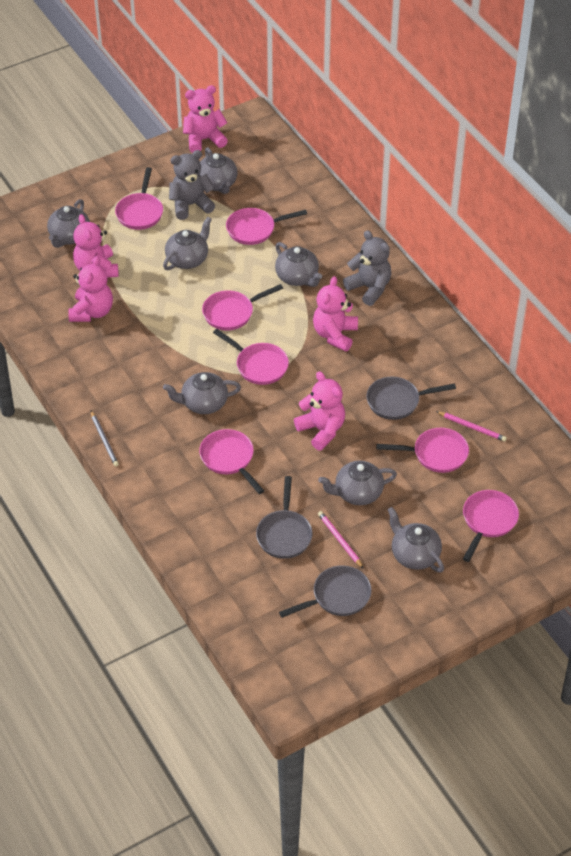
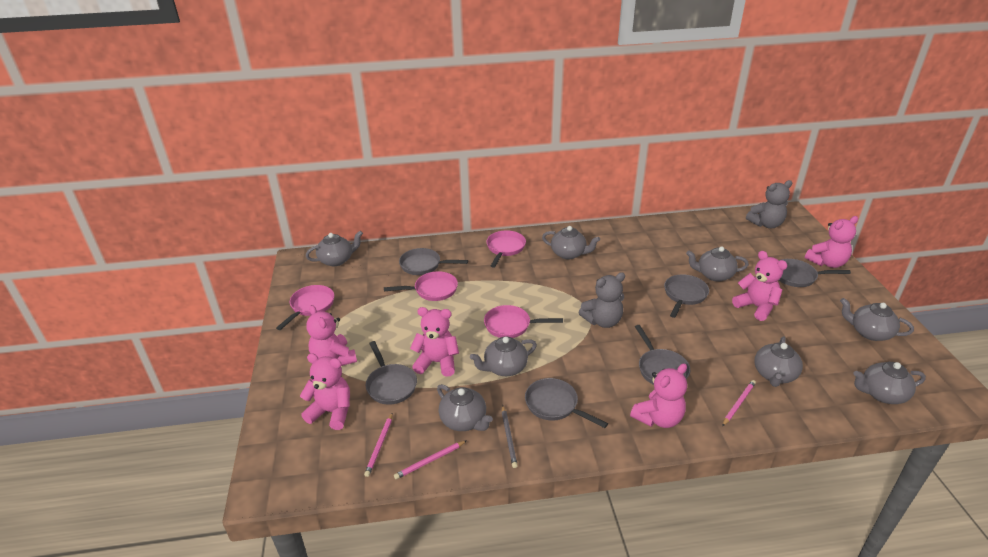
grey pan: 3 -> 6
grey teapot: 7 -> 8
pink pan: 7 -> 4
pink pencil: 2 -> 3
pink teddy bear: 5 -> 6

